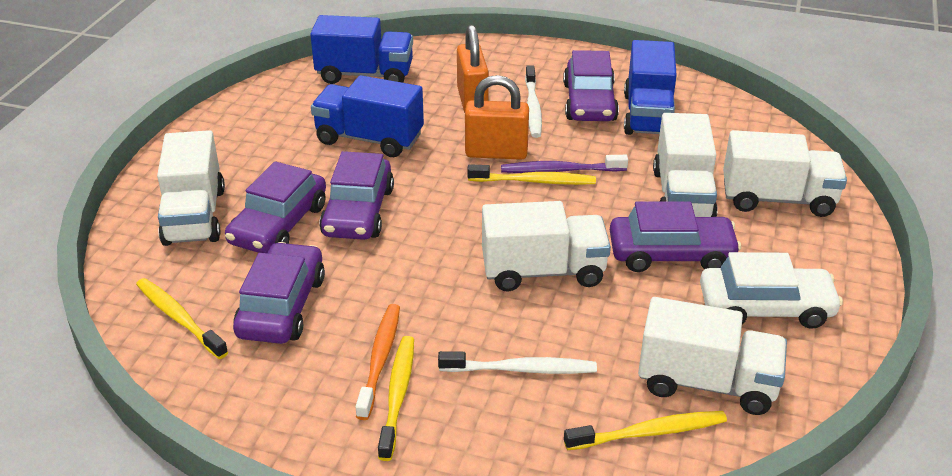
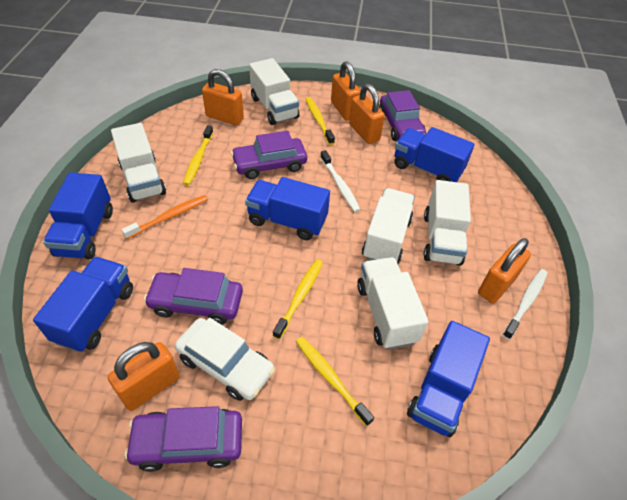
blue truck: 3 -> 5
orange padlock: 2 -> 5
purple car: 5 -> 4
purple toothbrush: 1 -> 0

